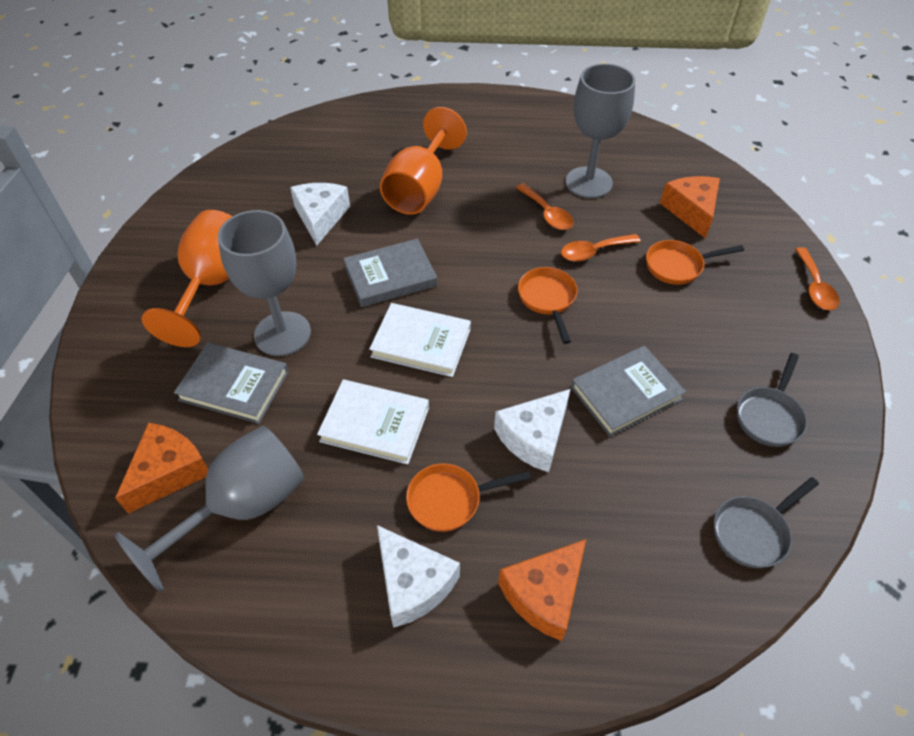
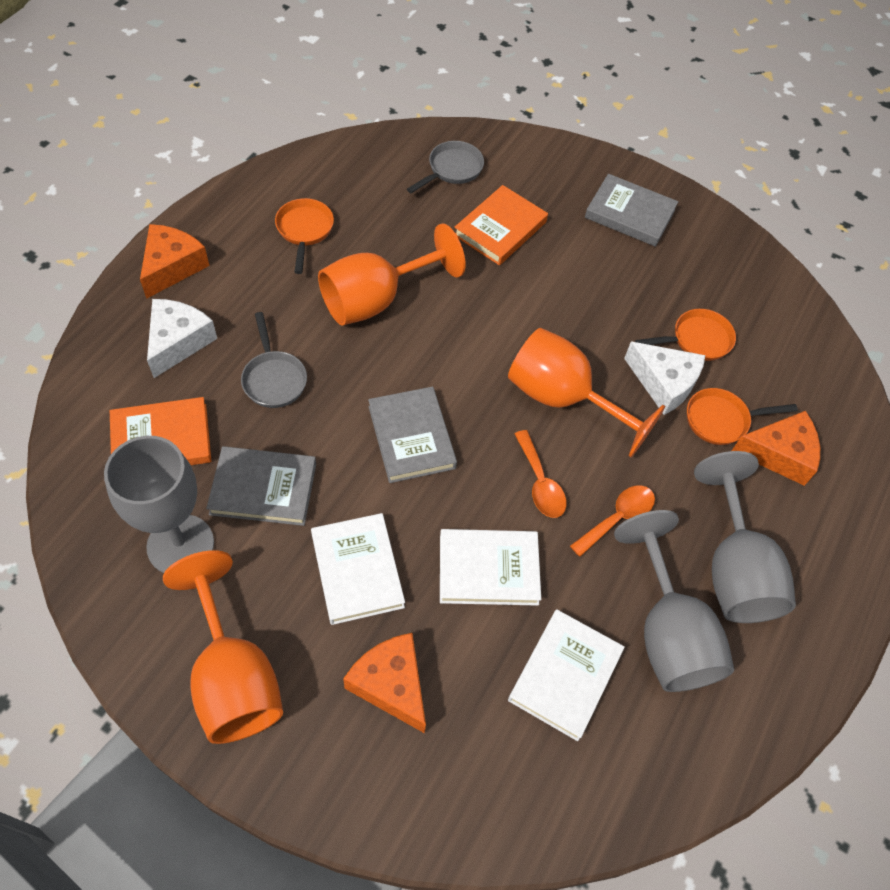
orange book: 0 -> 2
orange goblet: 2 -> 3
orange spoon: 3 -> 2
white book: 2 -> 3
white cheese: 3 -> 2

